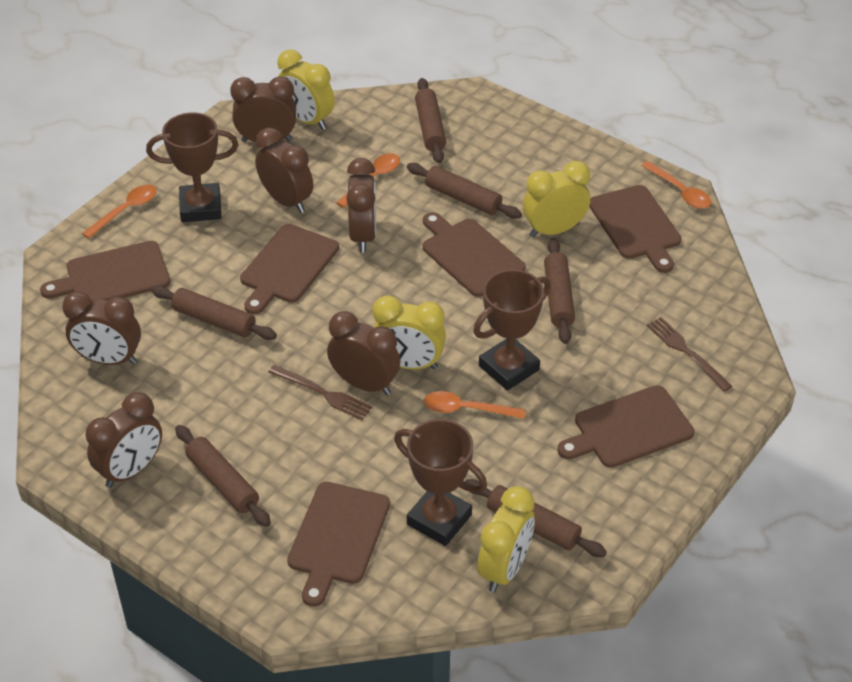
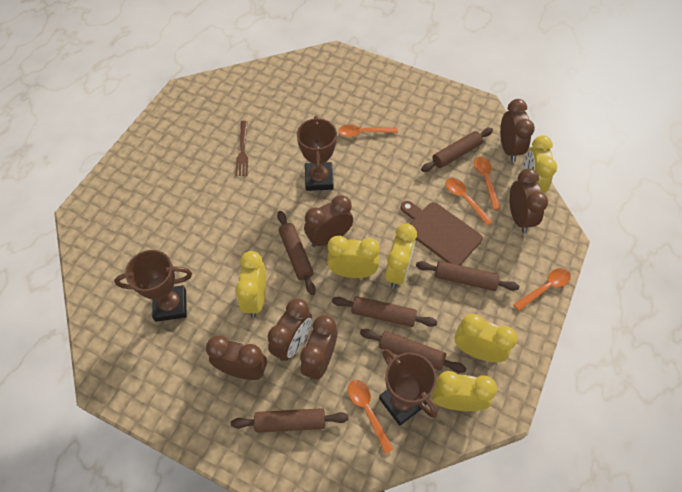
brown cutting board: 6 -> 1
brown fork: 2 -> 1
orange spoon: 4 -> 5
yellow clock: 4 -> 6

